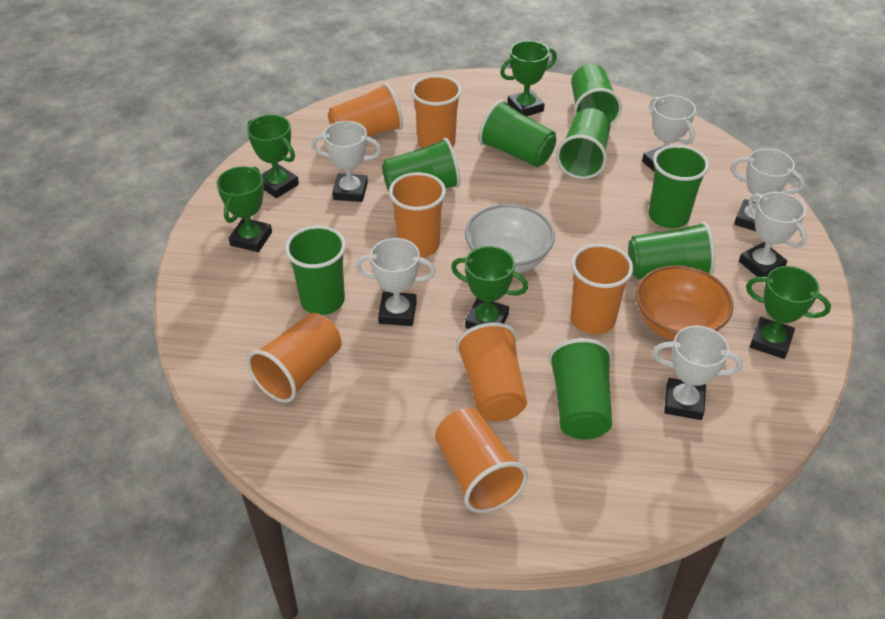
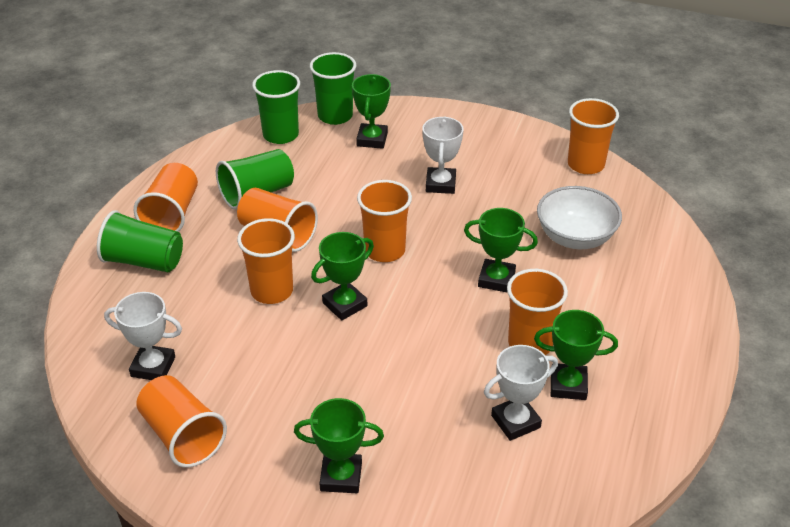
green cup: 8 -> 4
orange bowl: 1 -> 0
white trophy: 6 -> 3

